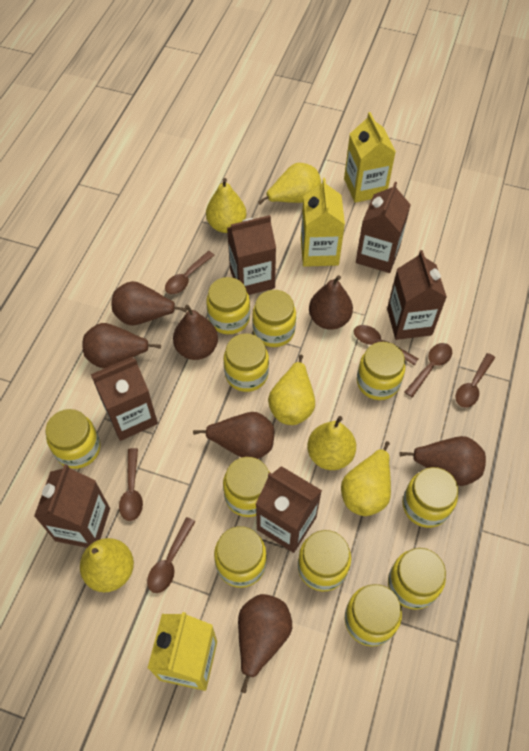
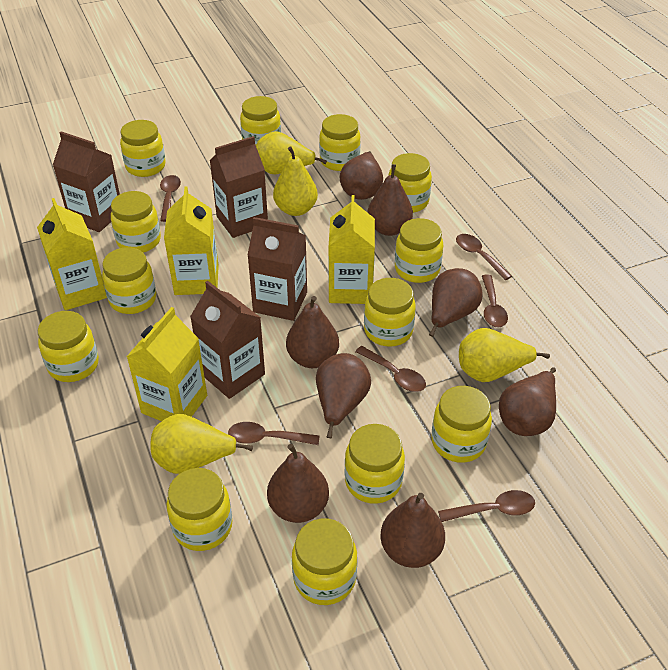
brown carton: 6 -> 4
brown pear: 7 -> 8
yellow carton: 3 -> 4
yellow jar: 11 -> 13
yellow pear: 6 -> 4

